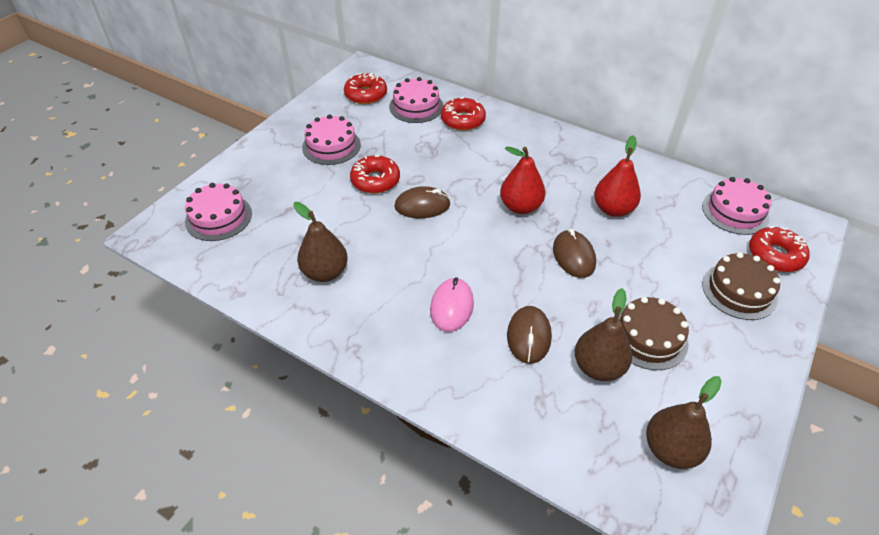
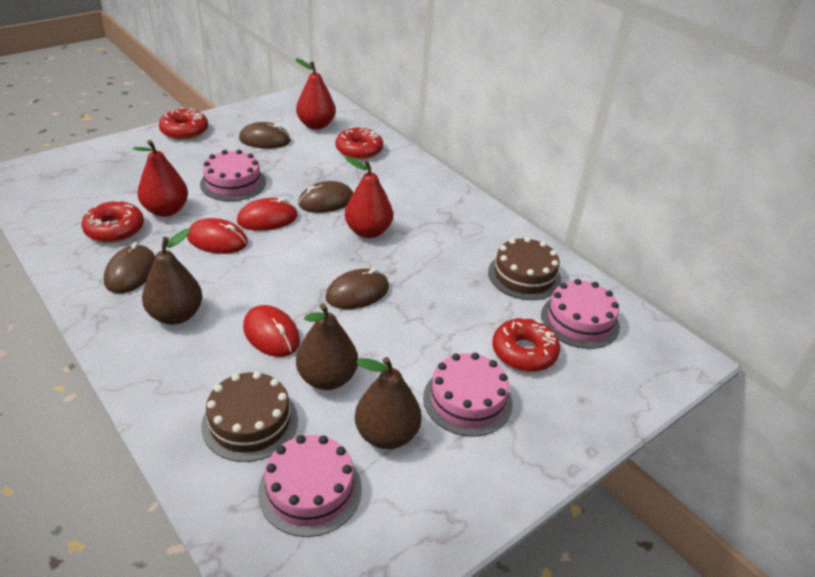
brown mouse: 3 -> 4
pink mouse: 1 -> 0
red mouse: 0 -> 3
red pear: 2 -> 3

